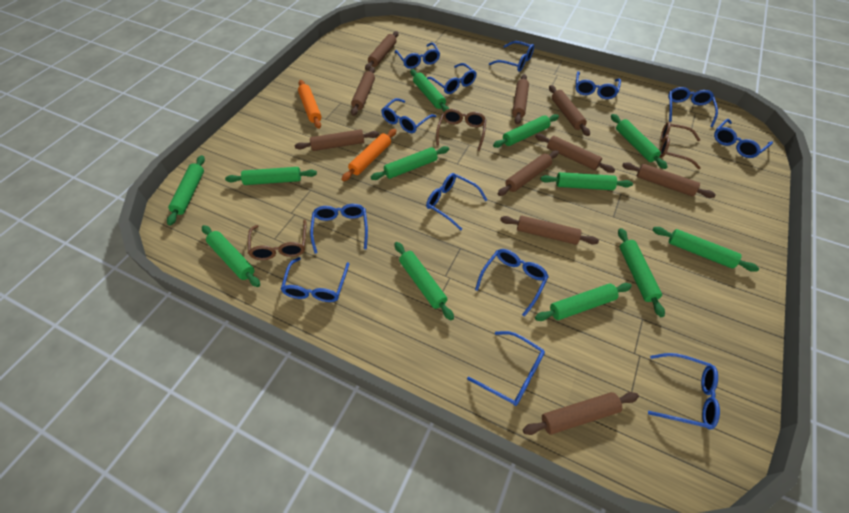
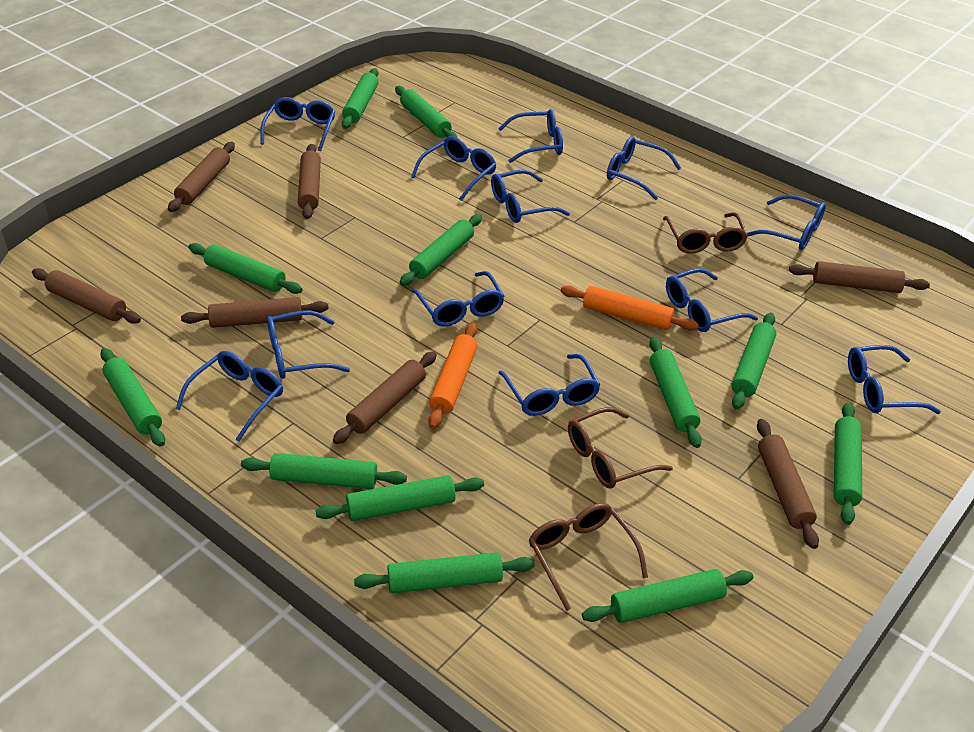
blue glasses: 13 -> 12
brown rolling pin: 10 -> 7

